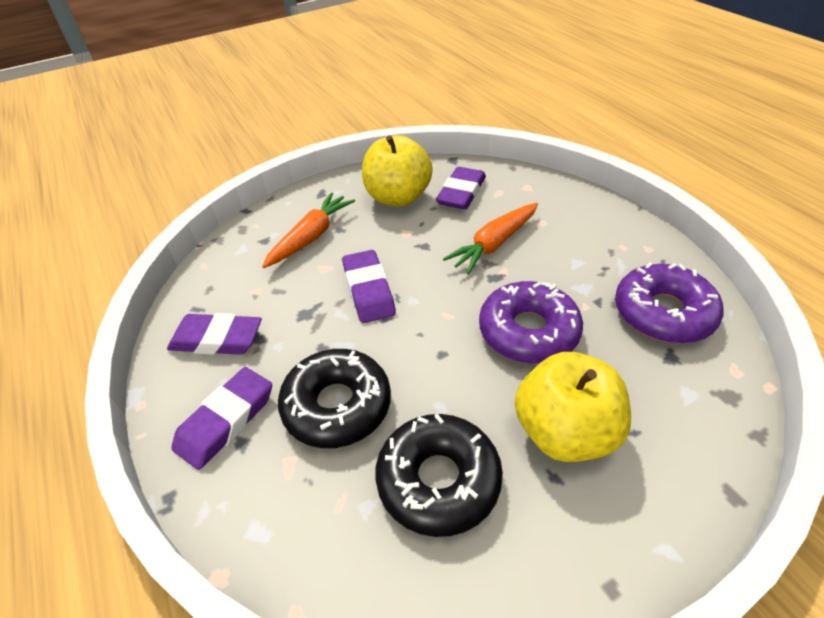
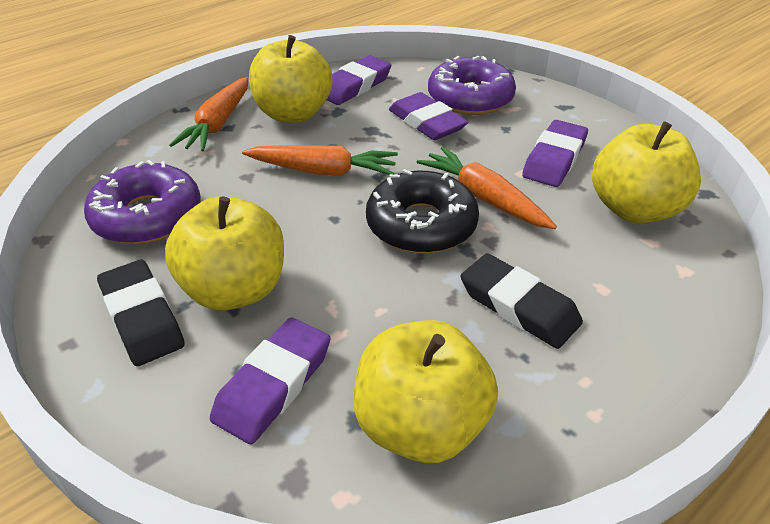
black donut: 2 -> 1
black eraser: 0 -> 2
orange carrot: 2 -> 3
yellow apple: 2 -> 4

